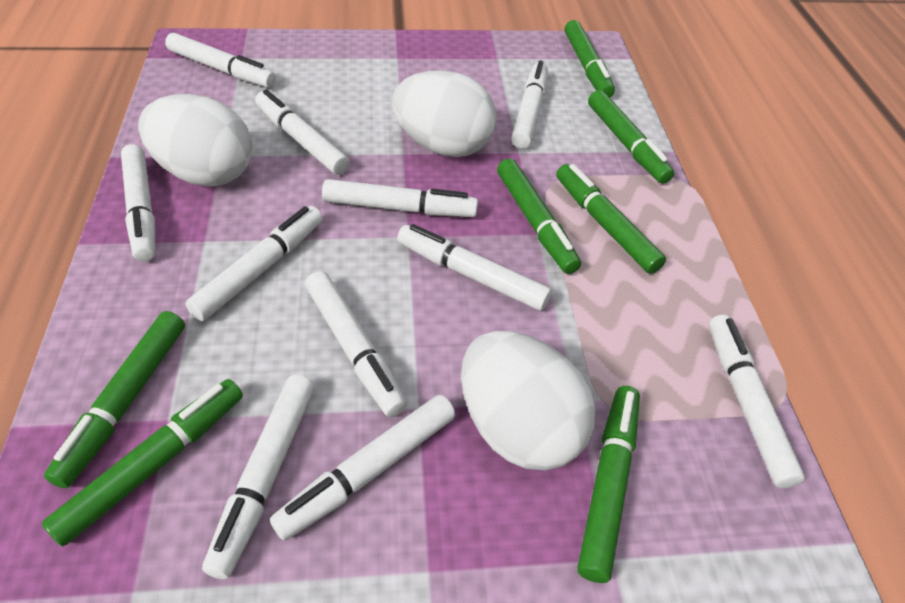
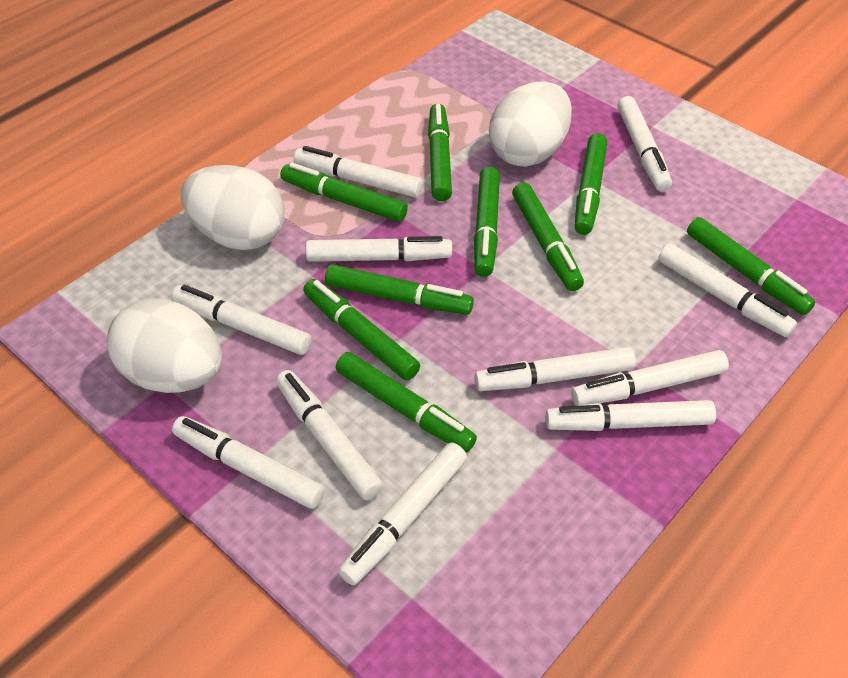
green marker: 7 -> 9

